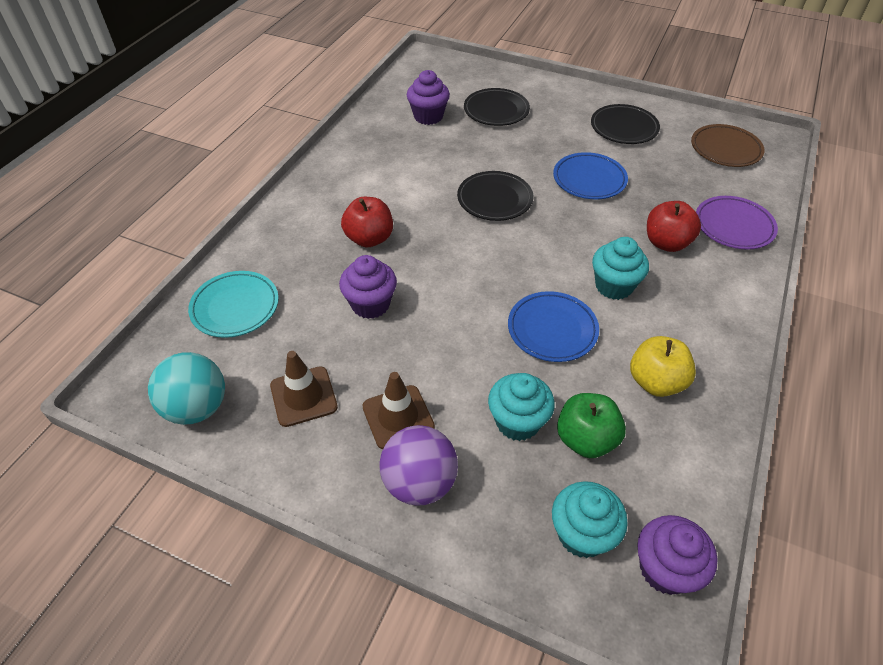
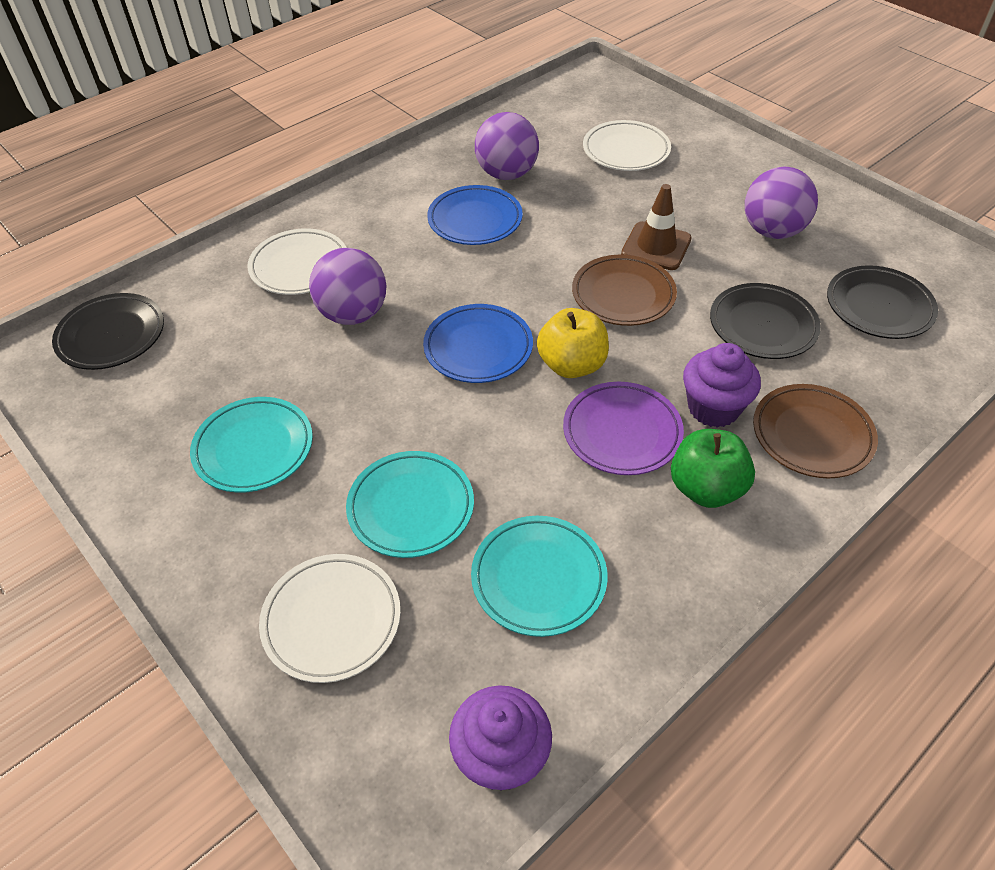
brown plate: 1 -> 2
brown traffic cone: 2 -> 1
purple ball: 1 -> 3
purple cupcake: 3 -> 2
red apple: 2 -> 0
turquoise ball: 1 -> 0
turquoise cupcake: 3 -> 0
turquoise plate: 1 -> 3
white plate: 0 -> 3

